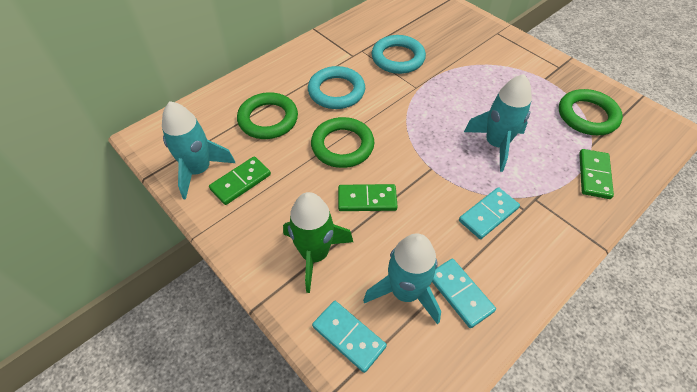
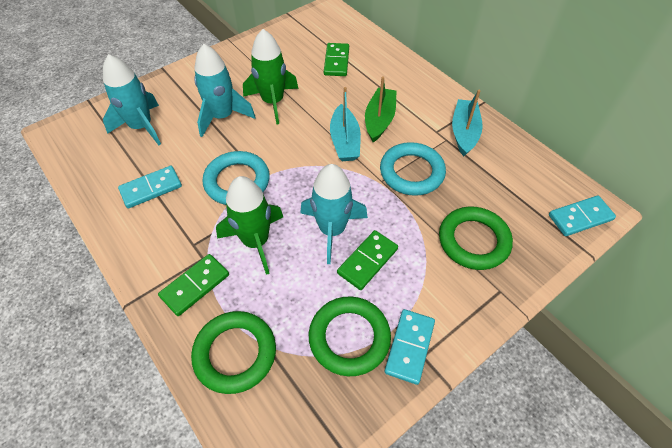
green boat: 0 -> 1
green rocket: 1 -> 2
turquoise boat: 0 -> 2

